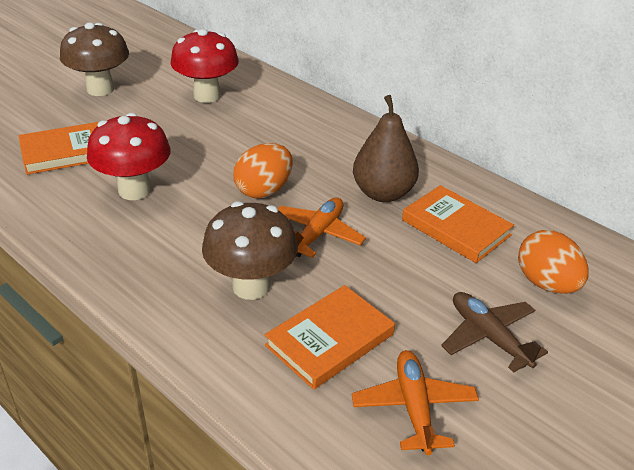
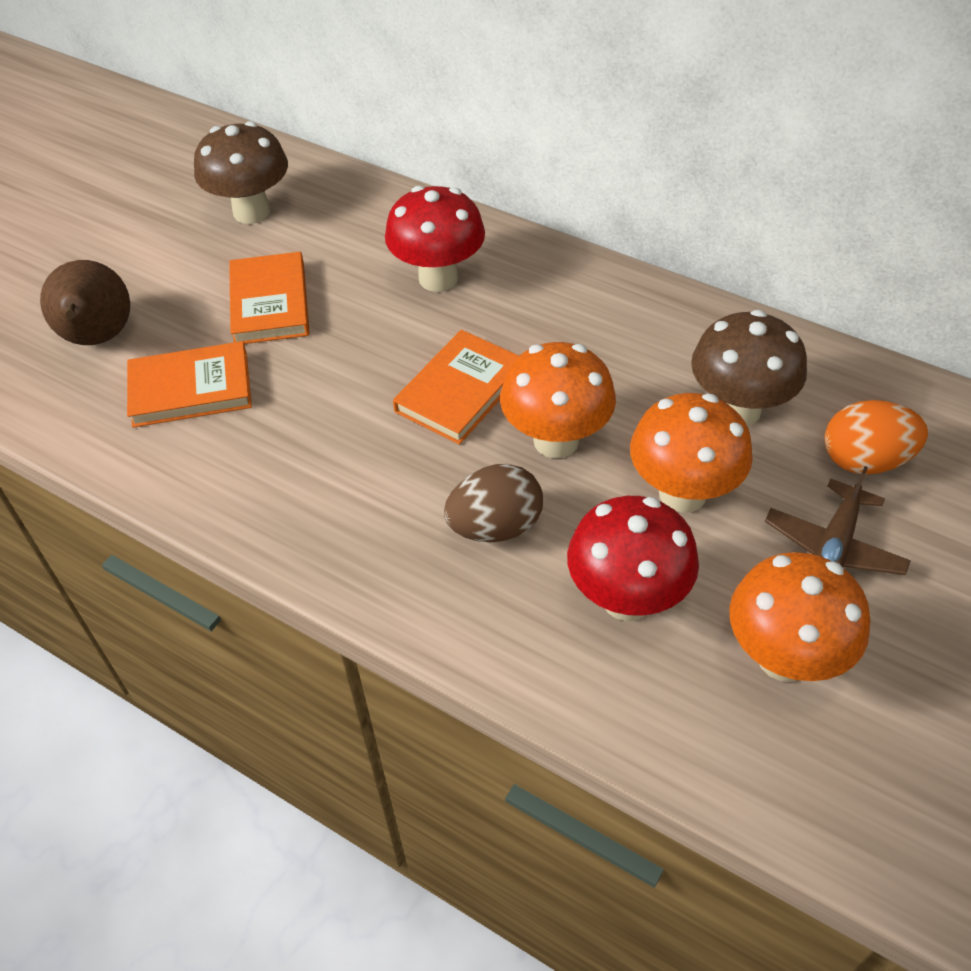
brown egg: 0 -> 1
orange egg: 2 -> 1
orange mushroom: 0 -> 3
orange plane: 2 -> 0

